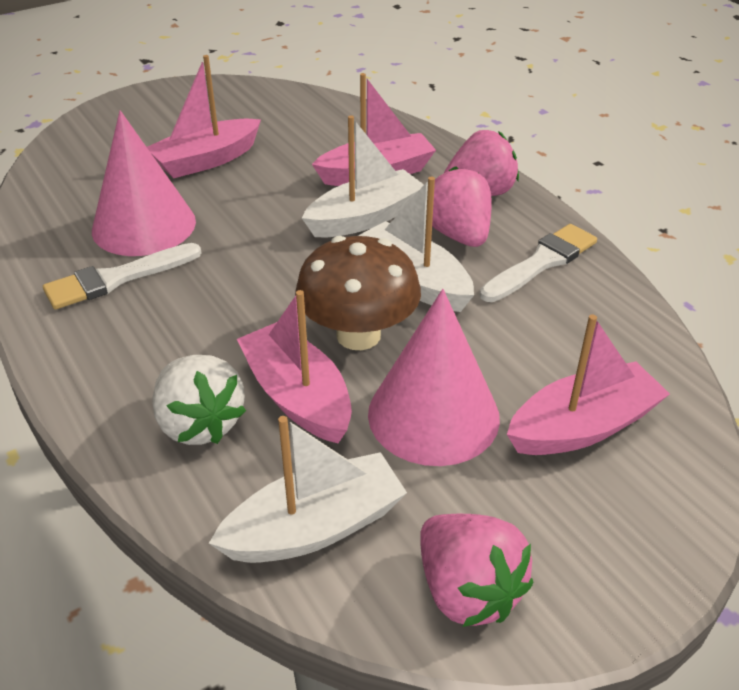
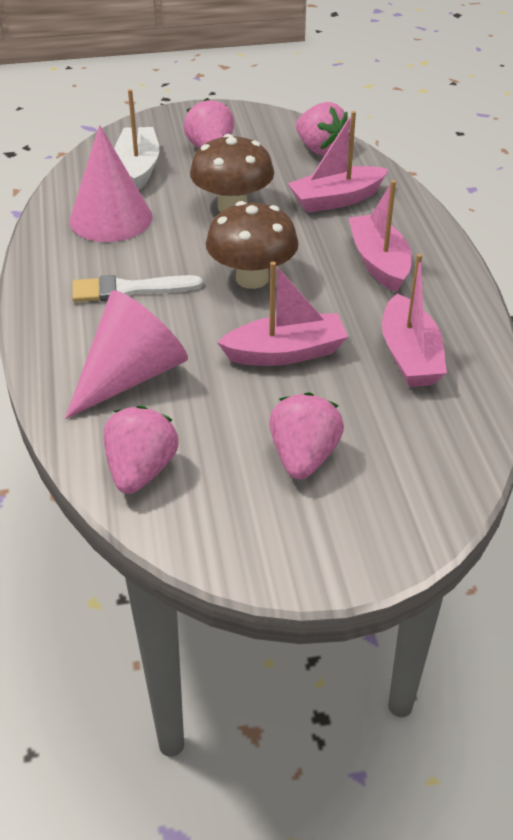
brown mushroom: 1 -> 2
pink strawberry: 3 -> 4
white boat: 3 -> 1
white brush: 2 -> 1
white strawberry: 1 -> 0

